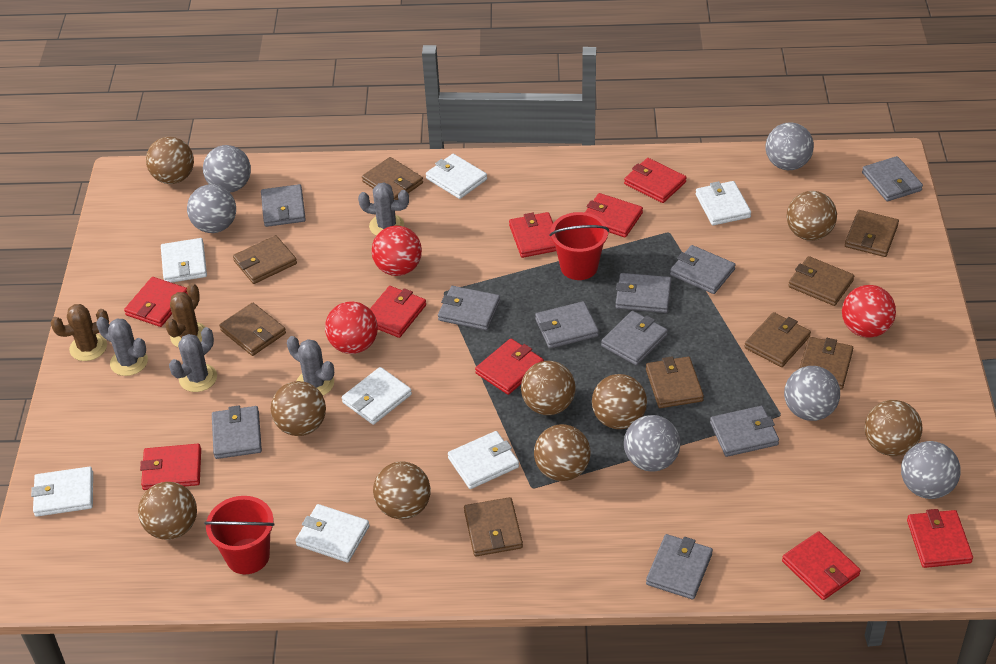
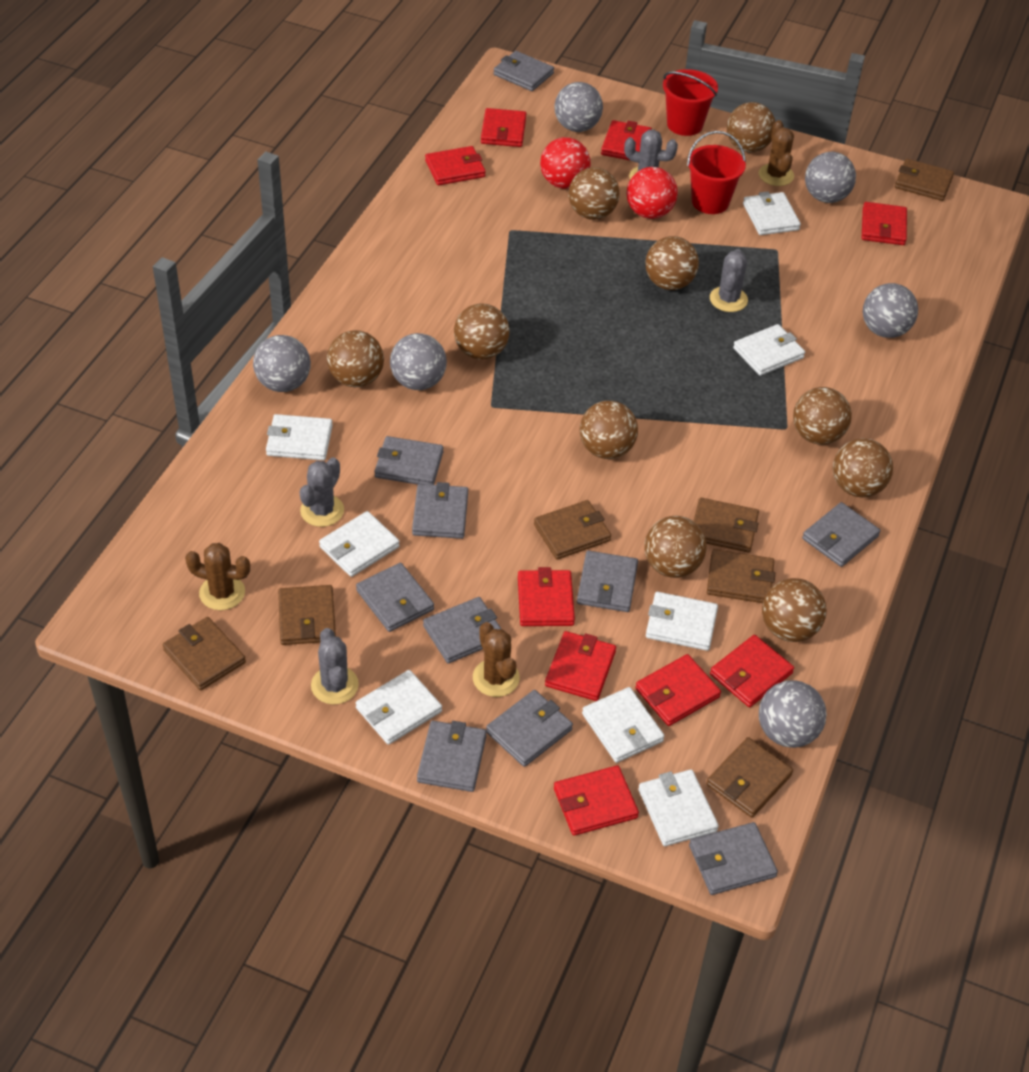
brown ball: 9 -> 10
brown cactus: 2 -> 3
brown wallet: 9 -> 7
red ball: 3 -> 2
white wallet: 7 -> 8

